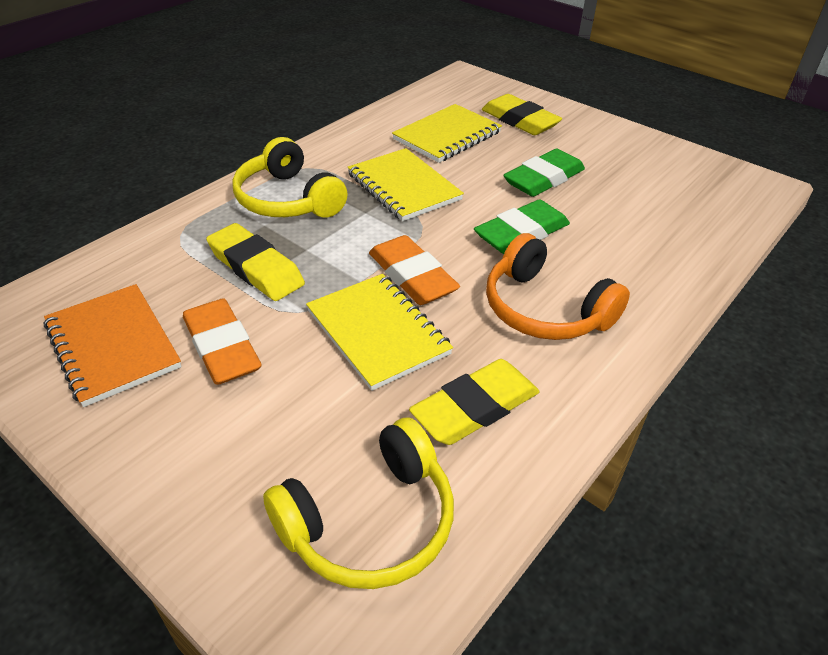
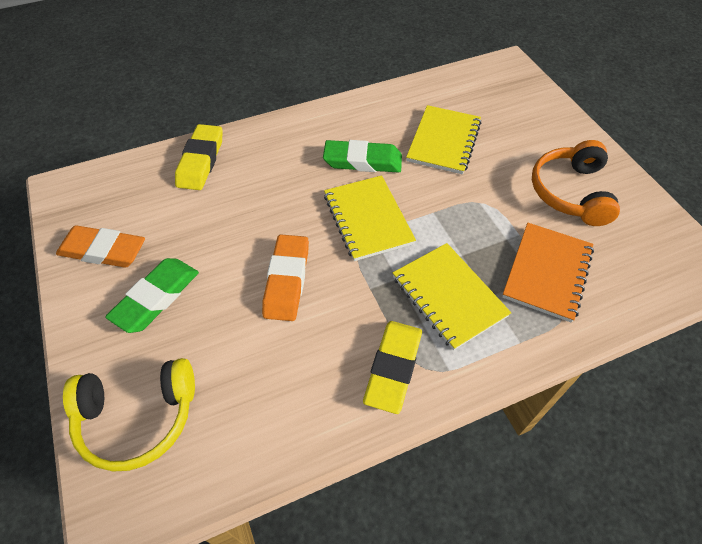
yellow eraser: 3 -> 2
yellow headphones: 2 -> 1

